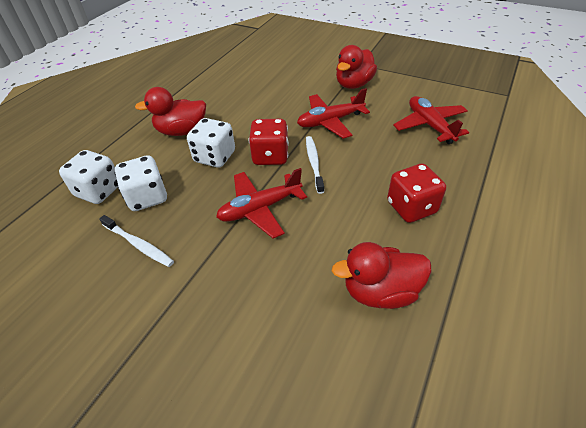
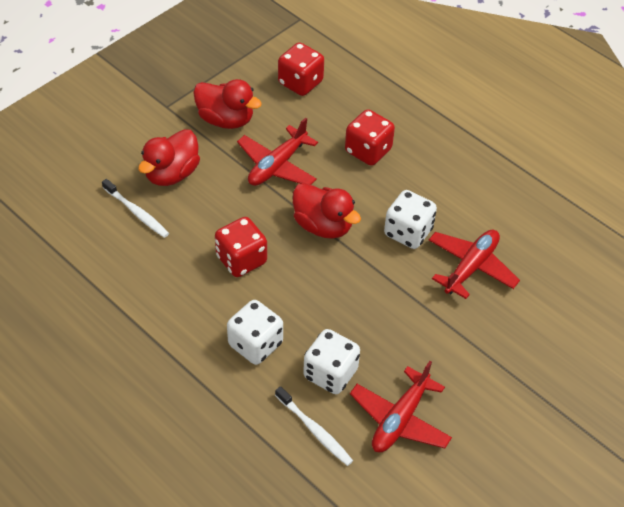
red dice: 2 -> 3

